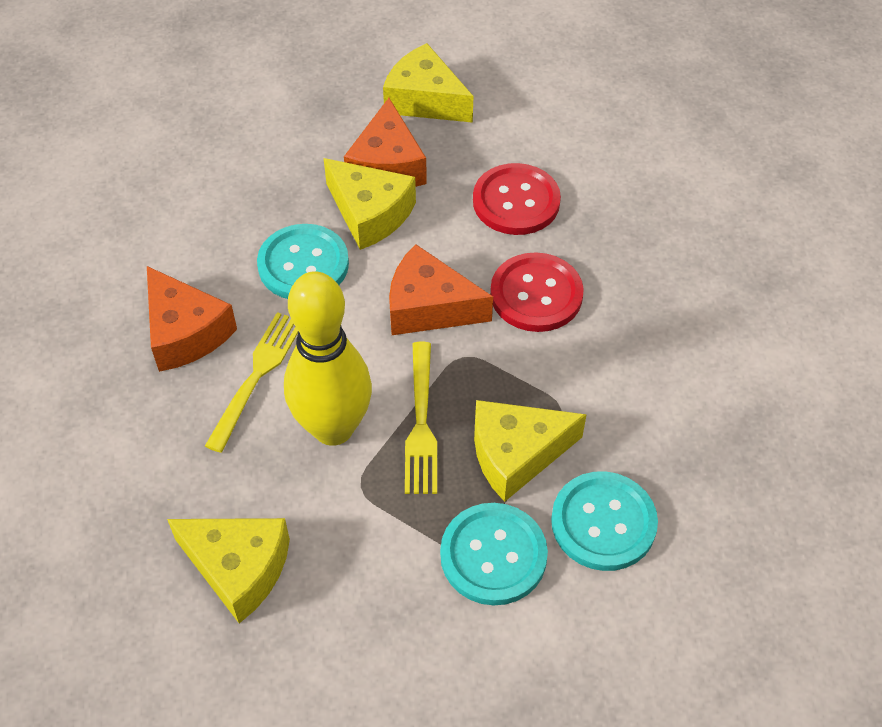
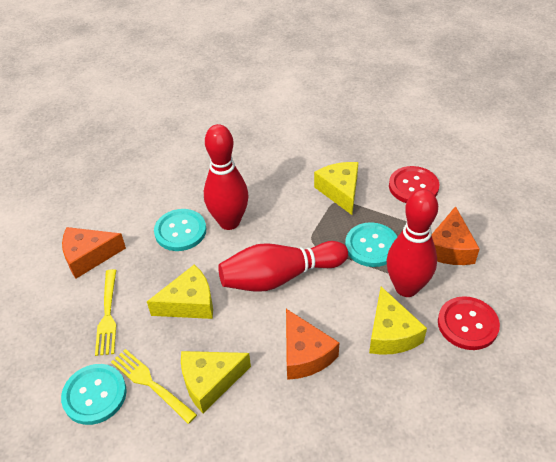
red bowling pin: 0 -> 3
yellow bowling pin: 1 -> 0

